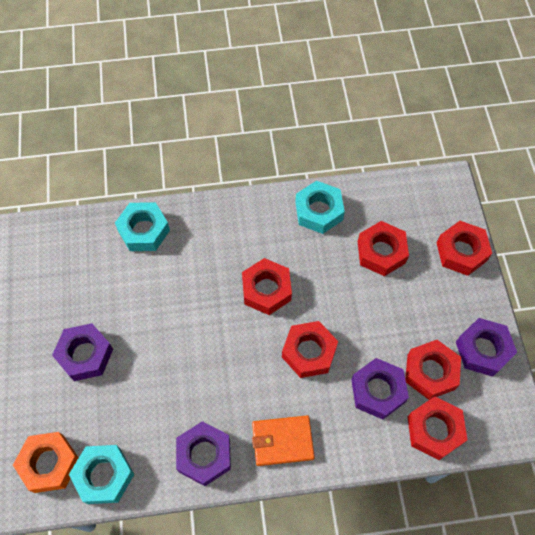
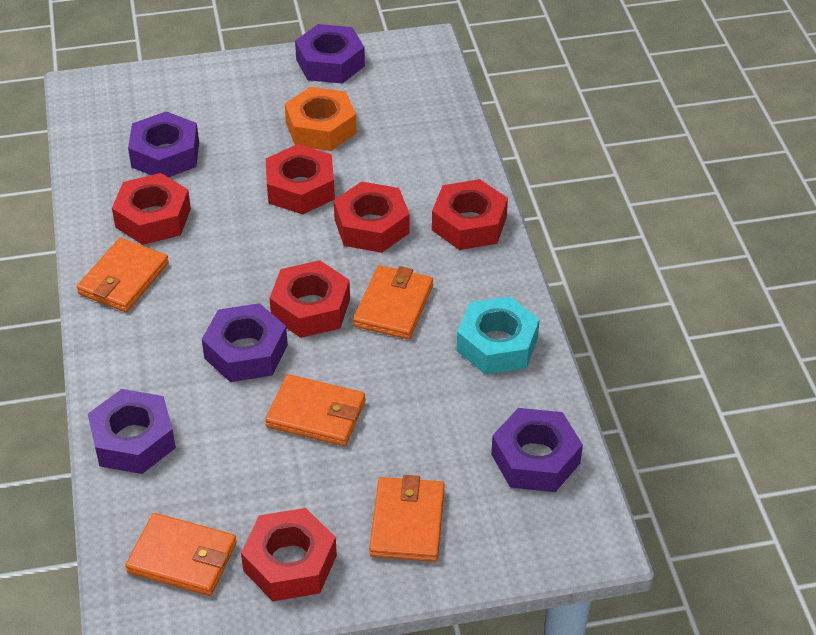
orange wallet: 1 -> 5
purple nut: 4 -> 5
turquoise nut: 3 -> 1

